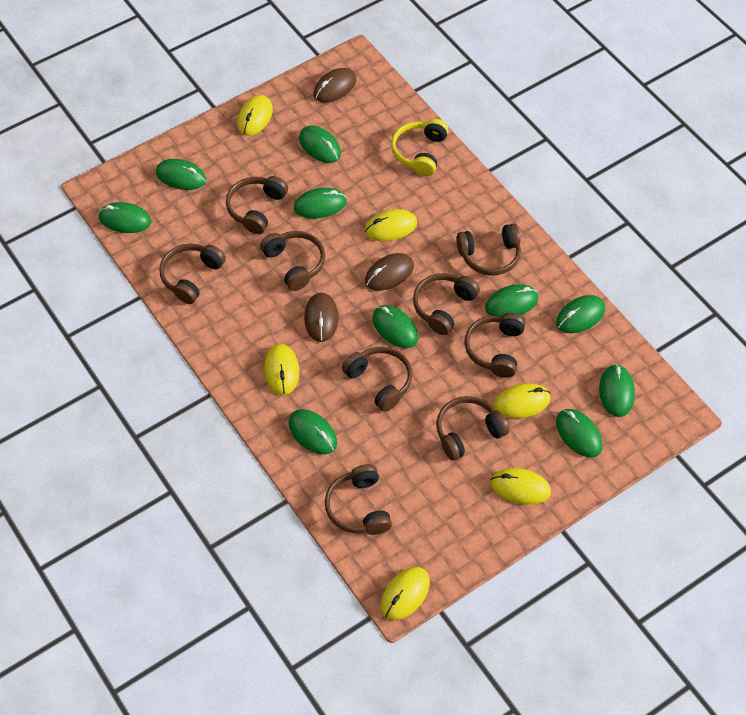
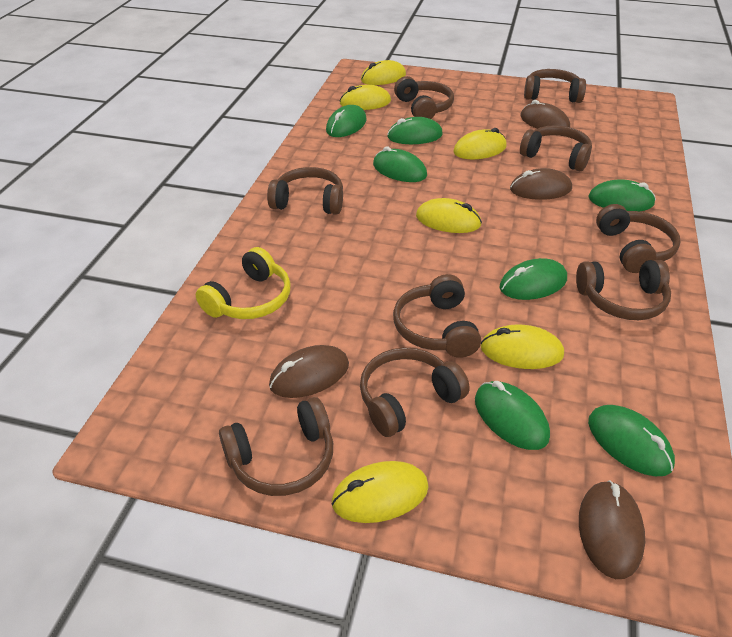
brown mouse: 3 -> 4
green mouse: 10 -> 7

